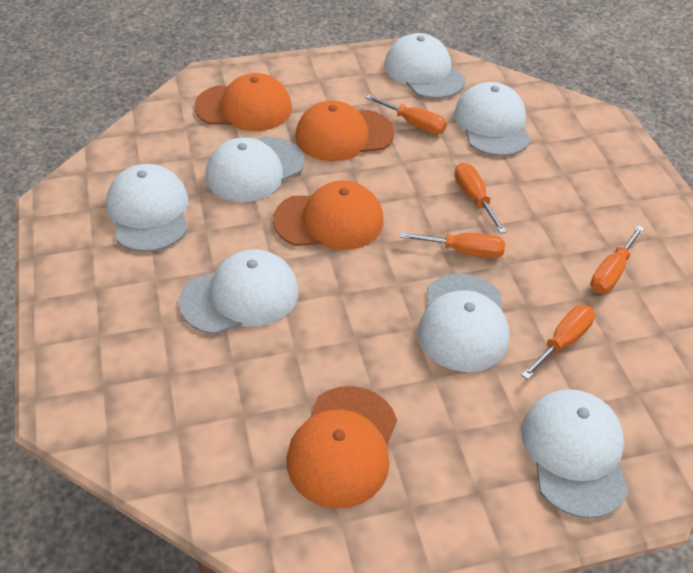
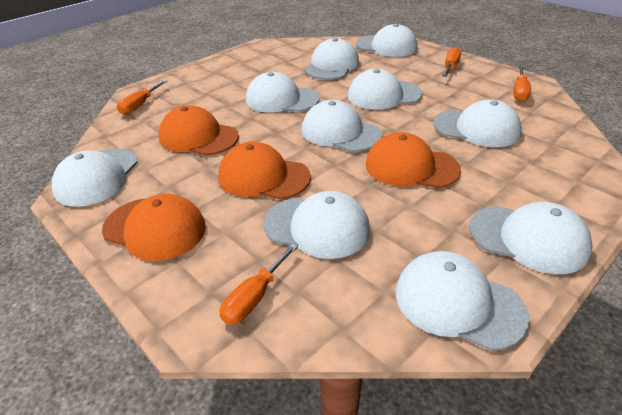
orange screwdriver: 5 -> 4
white cap: 7 -> 10

